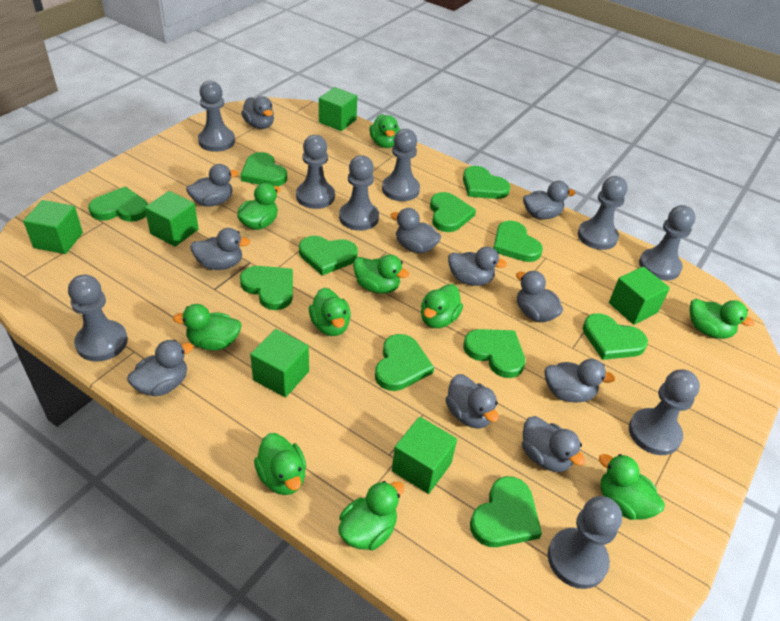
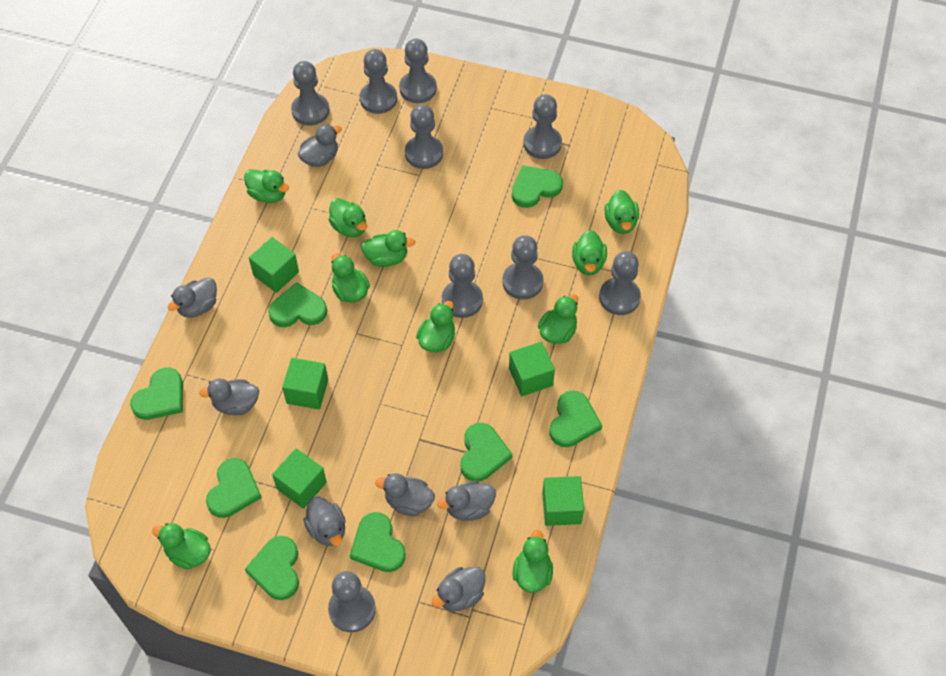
green cube: 6 -> 5
green heart: 11 -> 8
grey duck: 11 -> 7

